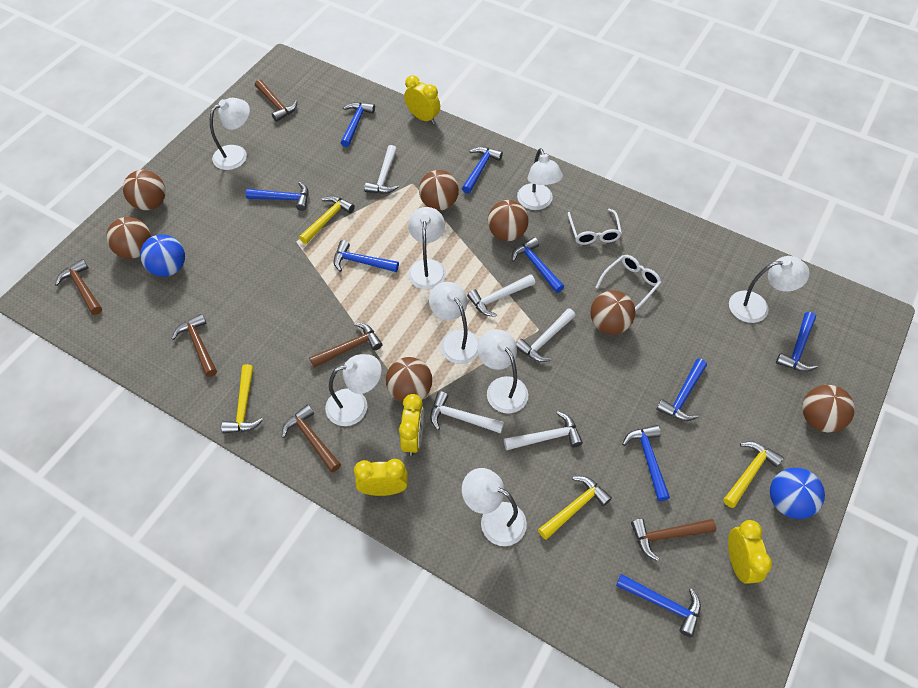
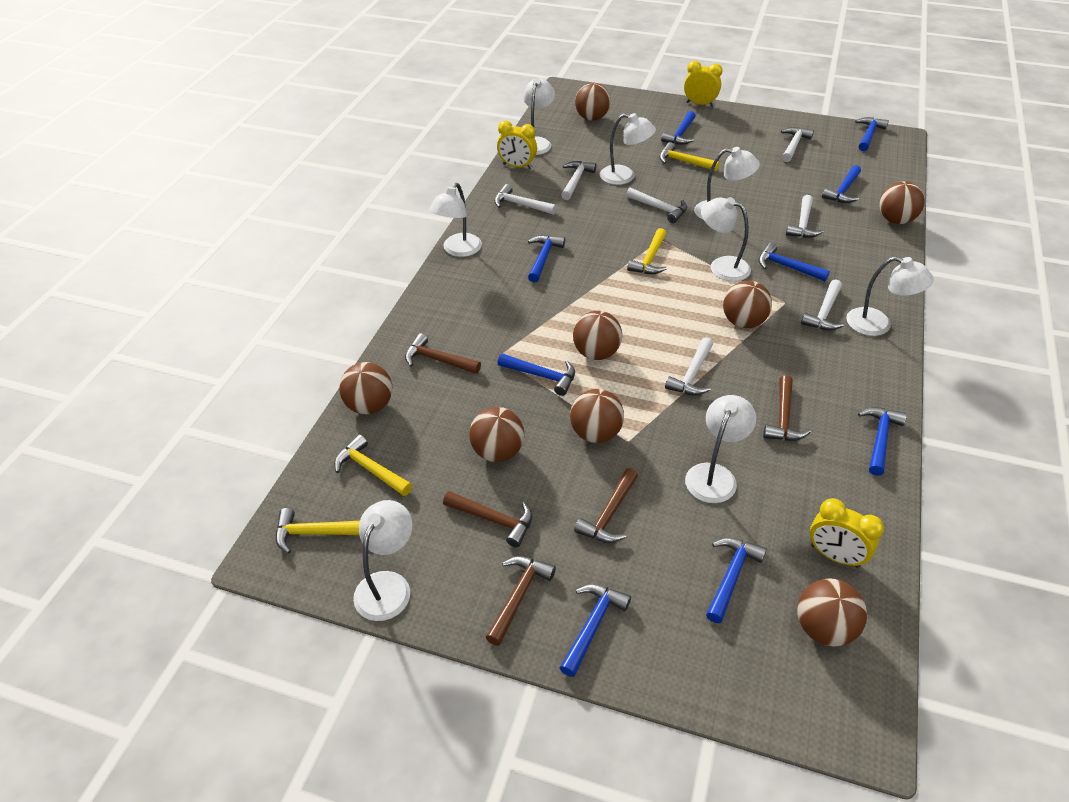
blue ball: 2 -> 0
brown ball: 7 -> 8
brown hammer: 6 -> 5
white glasses: 2 -> 0
white hammer: 5 -> 7
yellow clock: 4 -> 3

